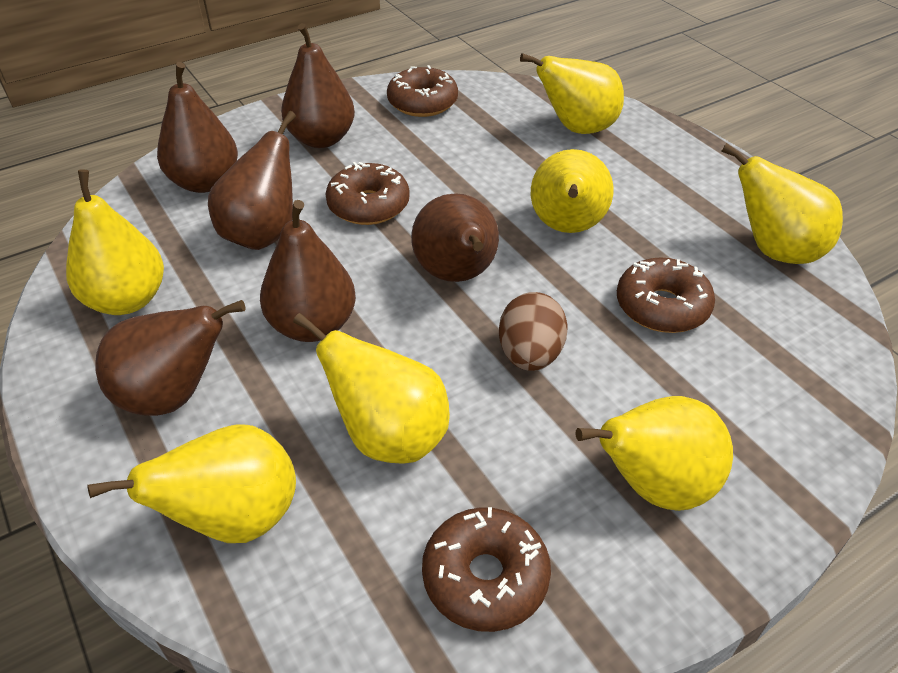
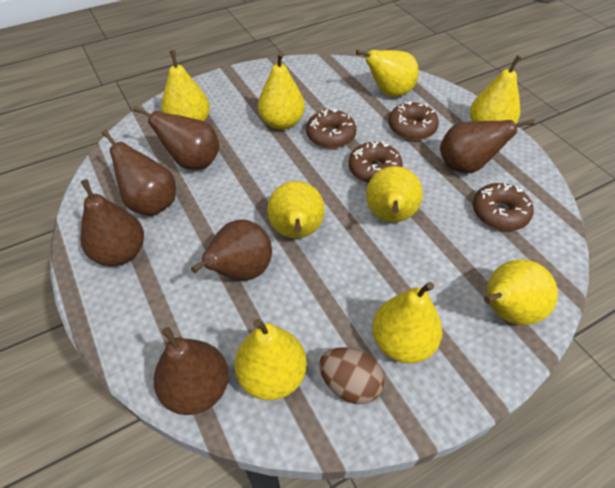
yellow pear: 7 -> 9

